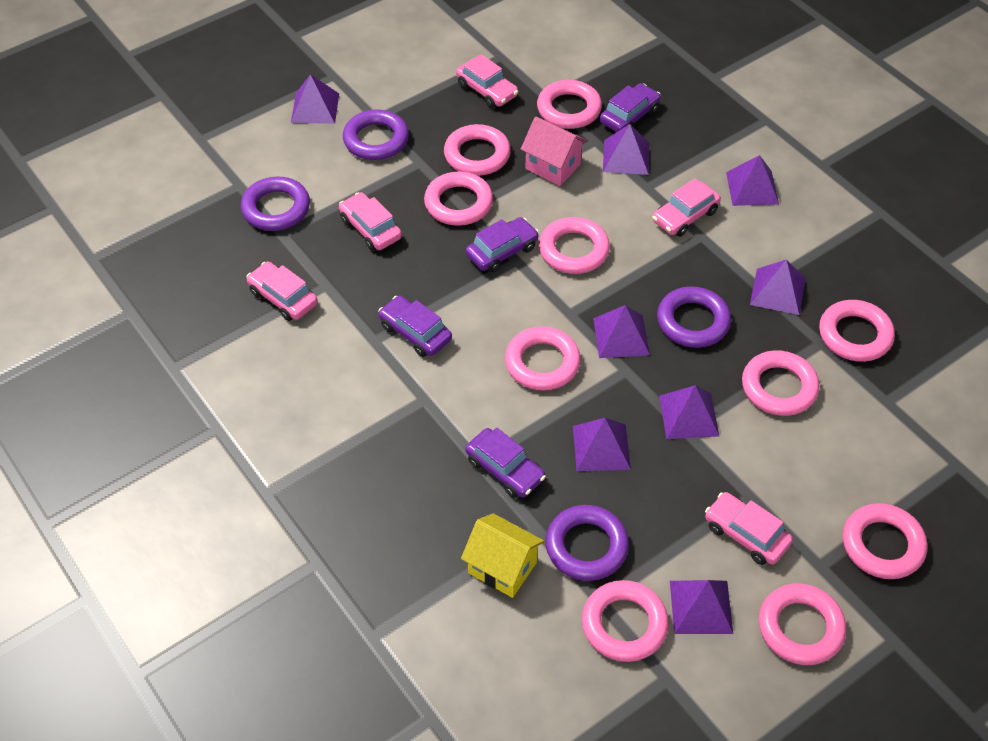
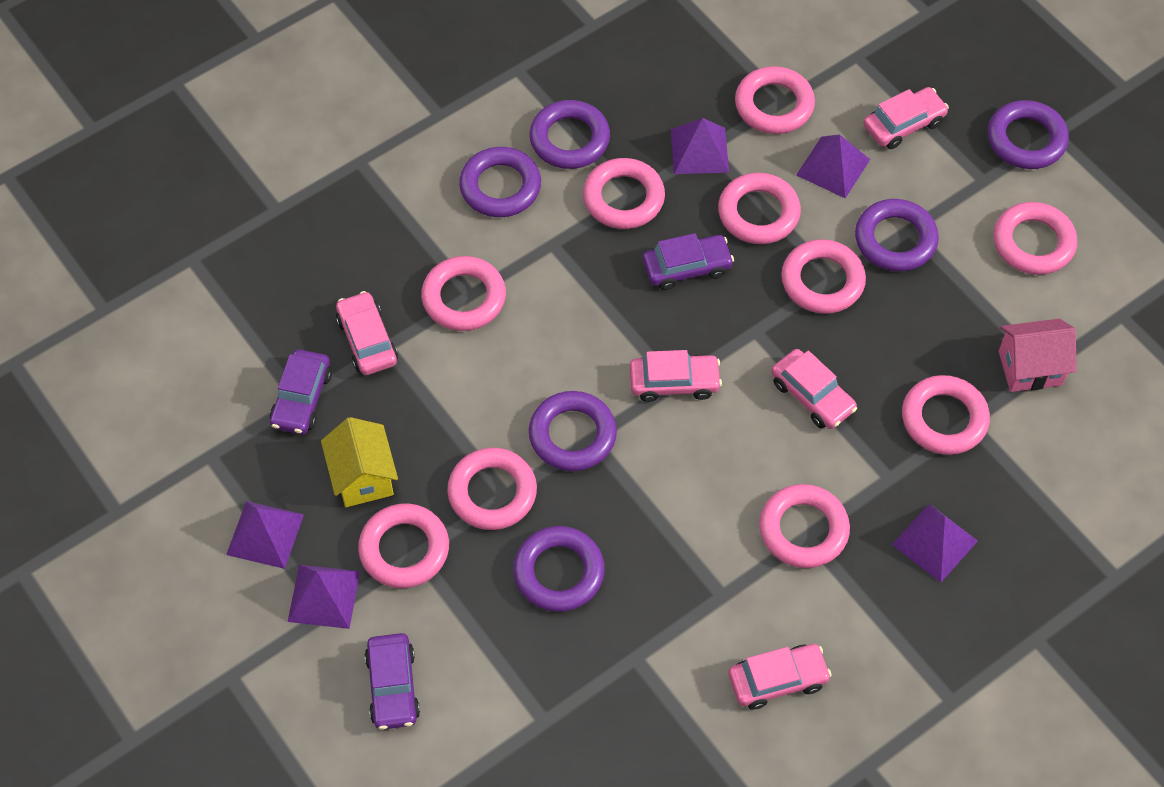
purple car: 4 -> 3
purple pyramid: 8 -> 5
purple ring: 4 -> 6

